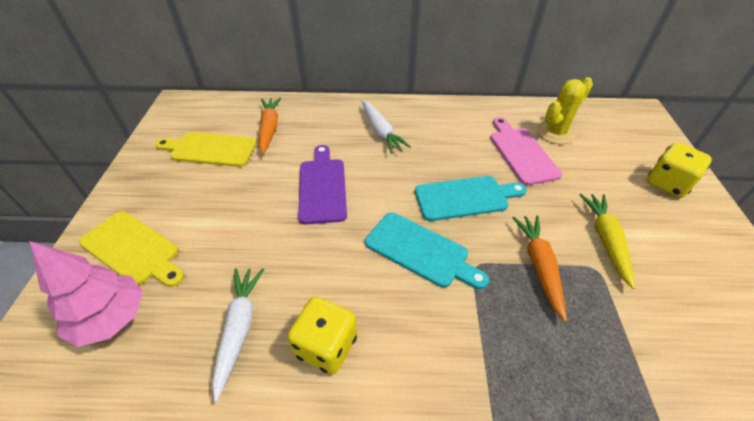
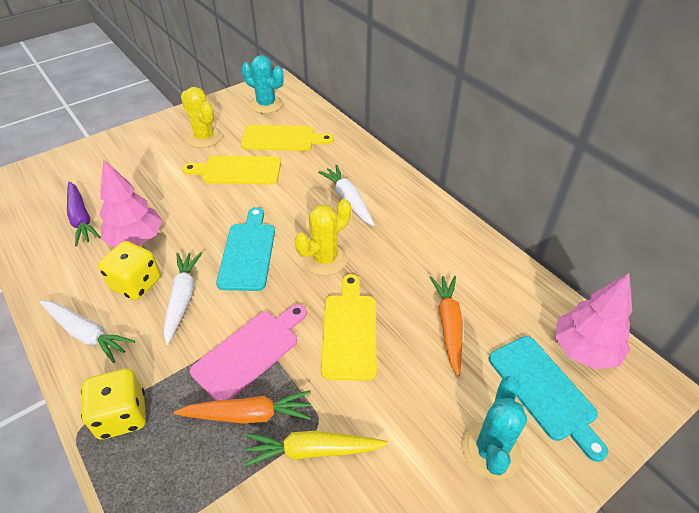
pink tree: 1 -> 2
purple carrot: 0 -> 1
purple cutting board: 1 -> 0
turquoise cactus: 0 -> 2
white carrot: 2 -> 3
yellow cactus: 1 -> 2
yellow cutting board: 2 -> 3

